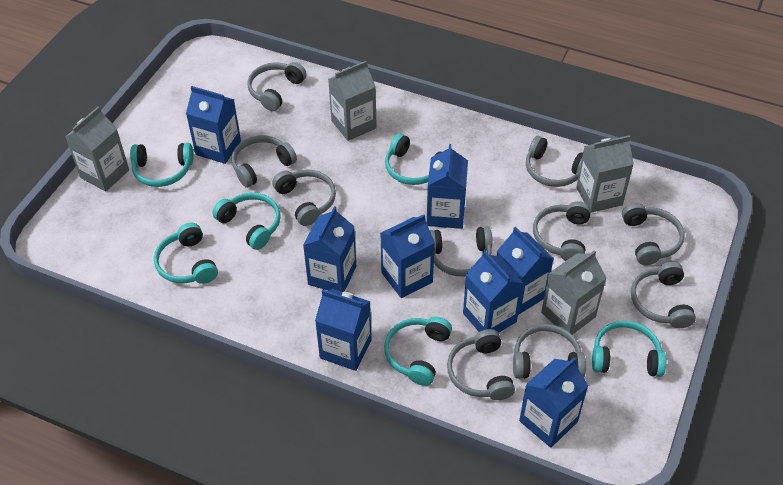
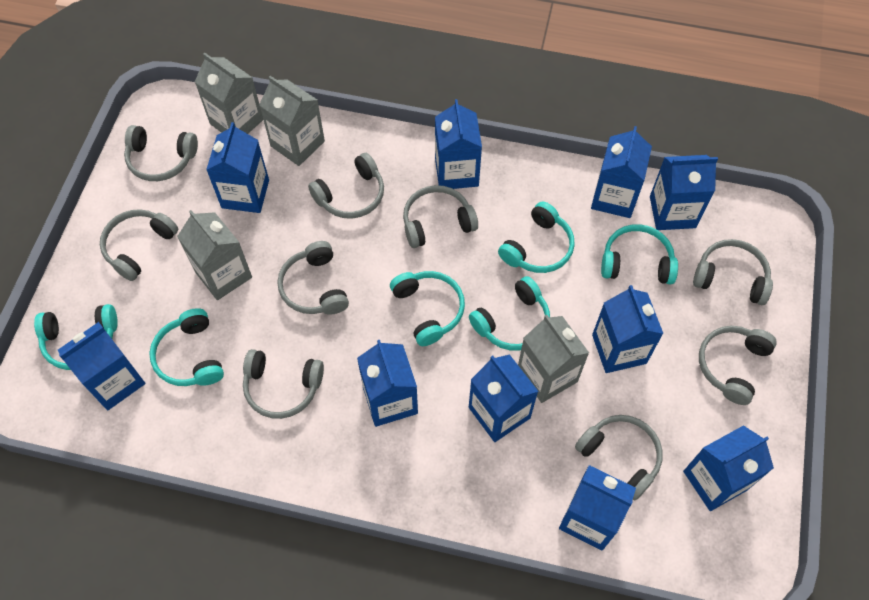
blue carton: 8 -> 10
grey headphones: 10 -> 9

